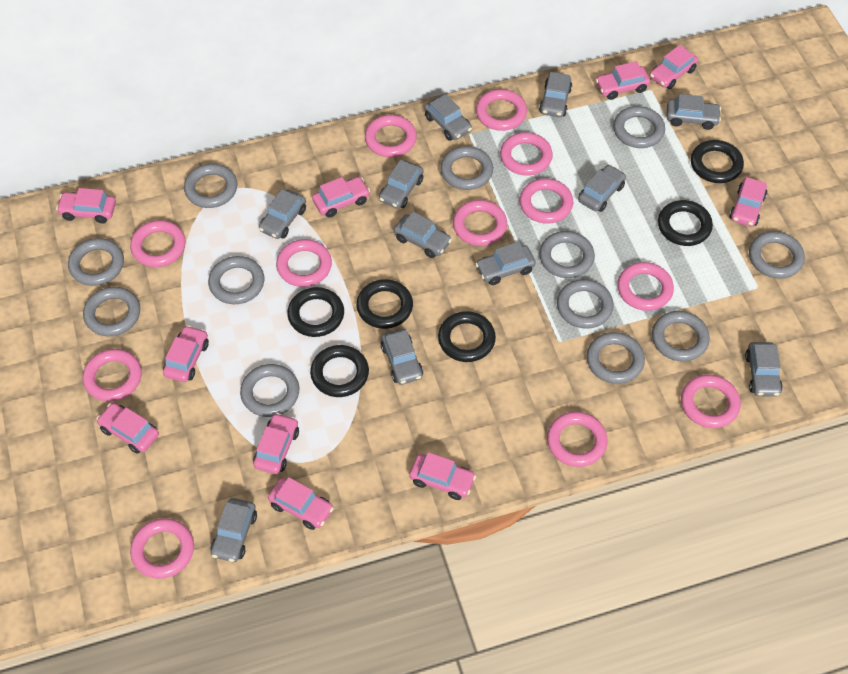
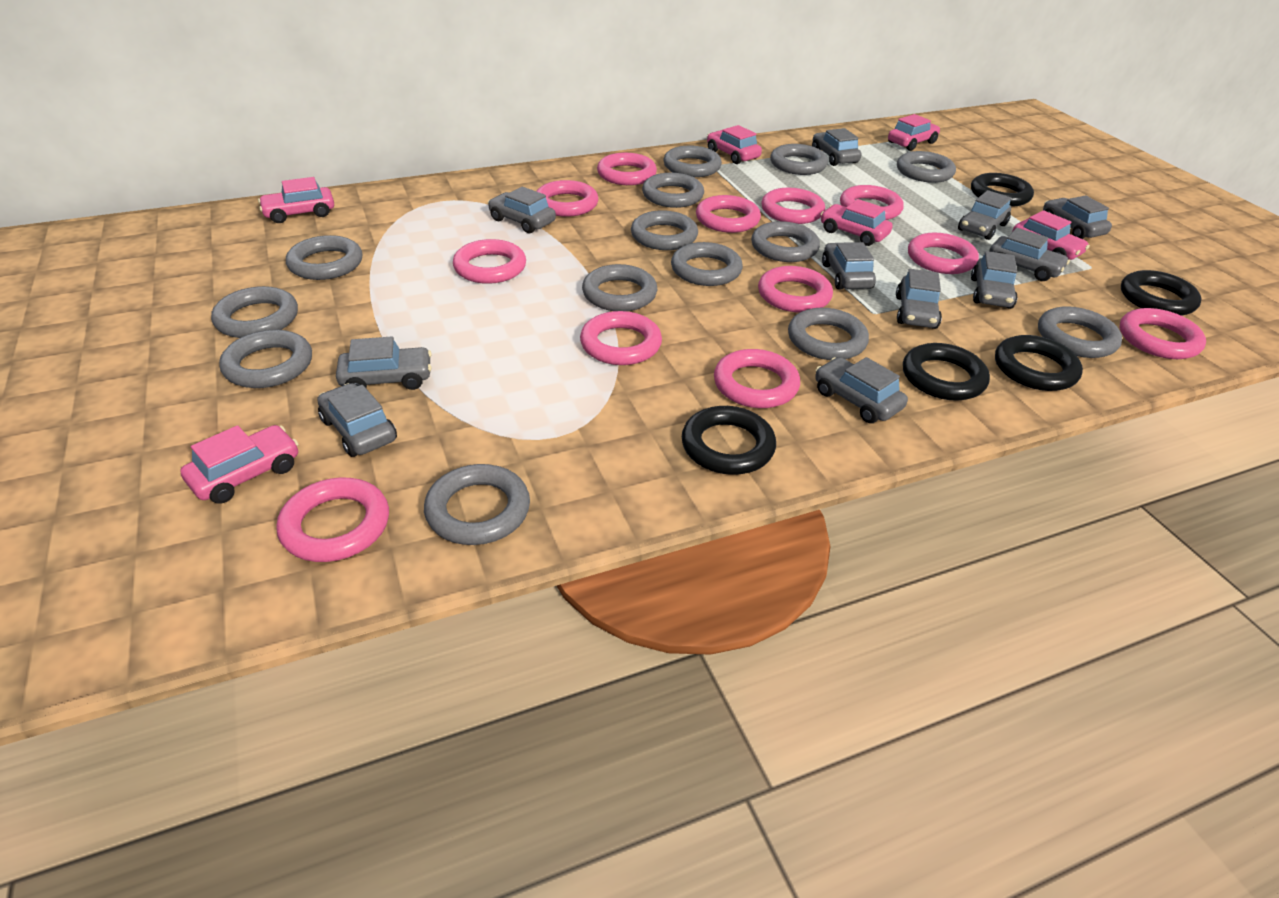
black ring: 6 -> 5
grey ring: 12 -> 14
pink car: 10 -> 6

